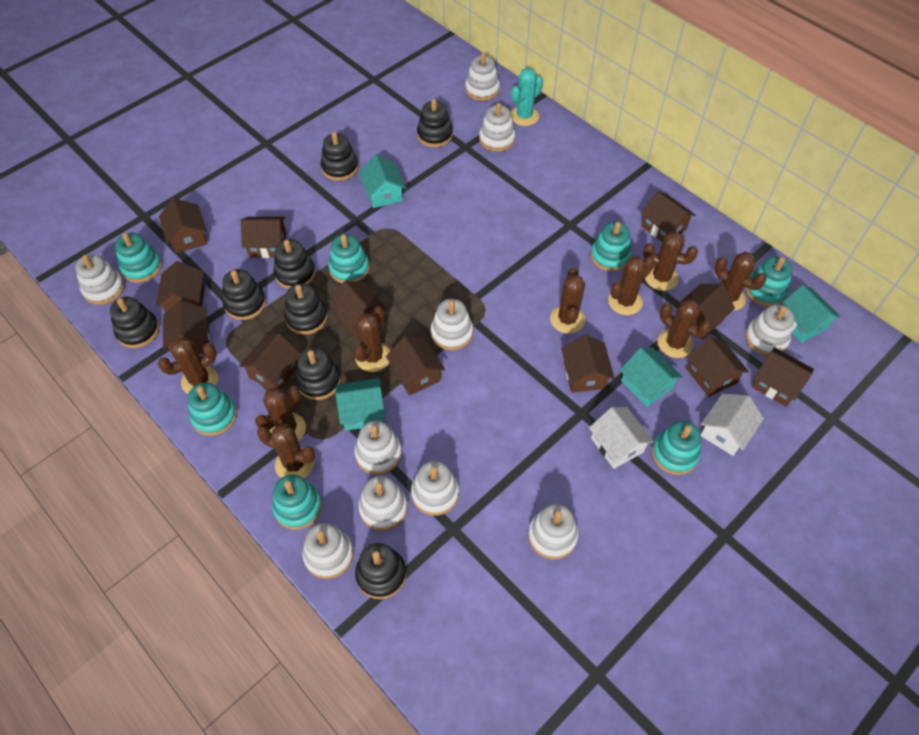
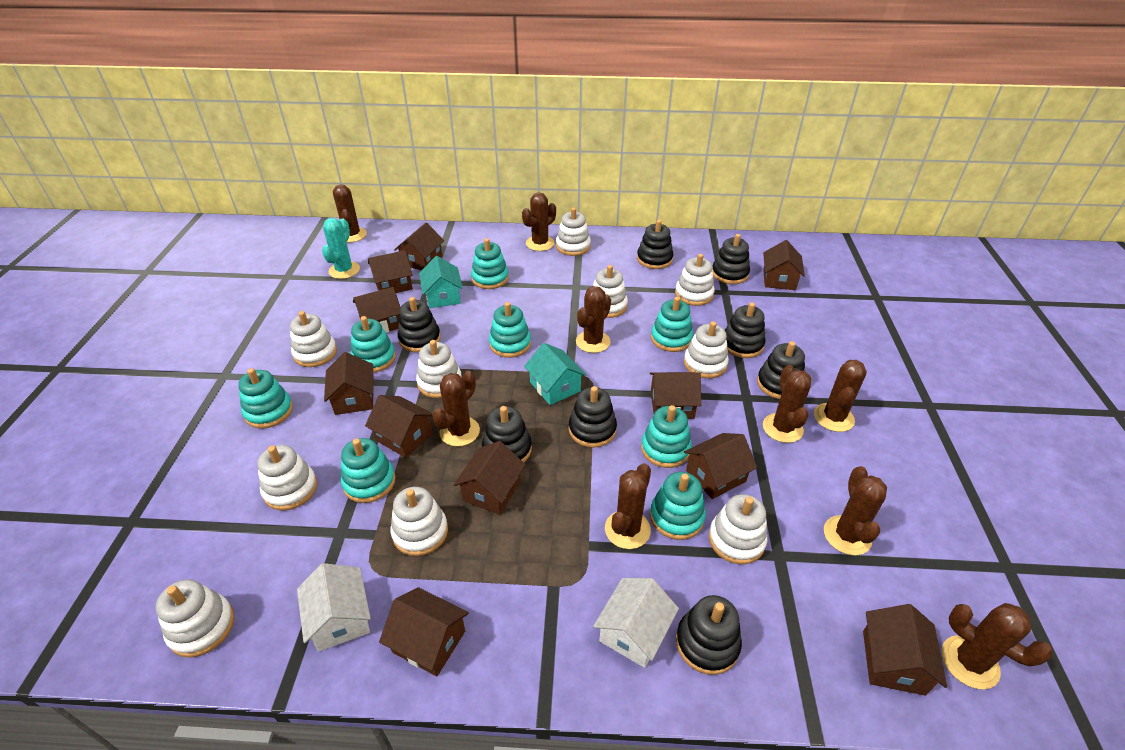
brown house: 12 -> 11
turquoise house: 4 -> 2
turquoise stacking toy: 7 -> 8

